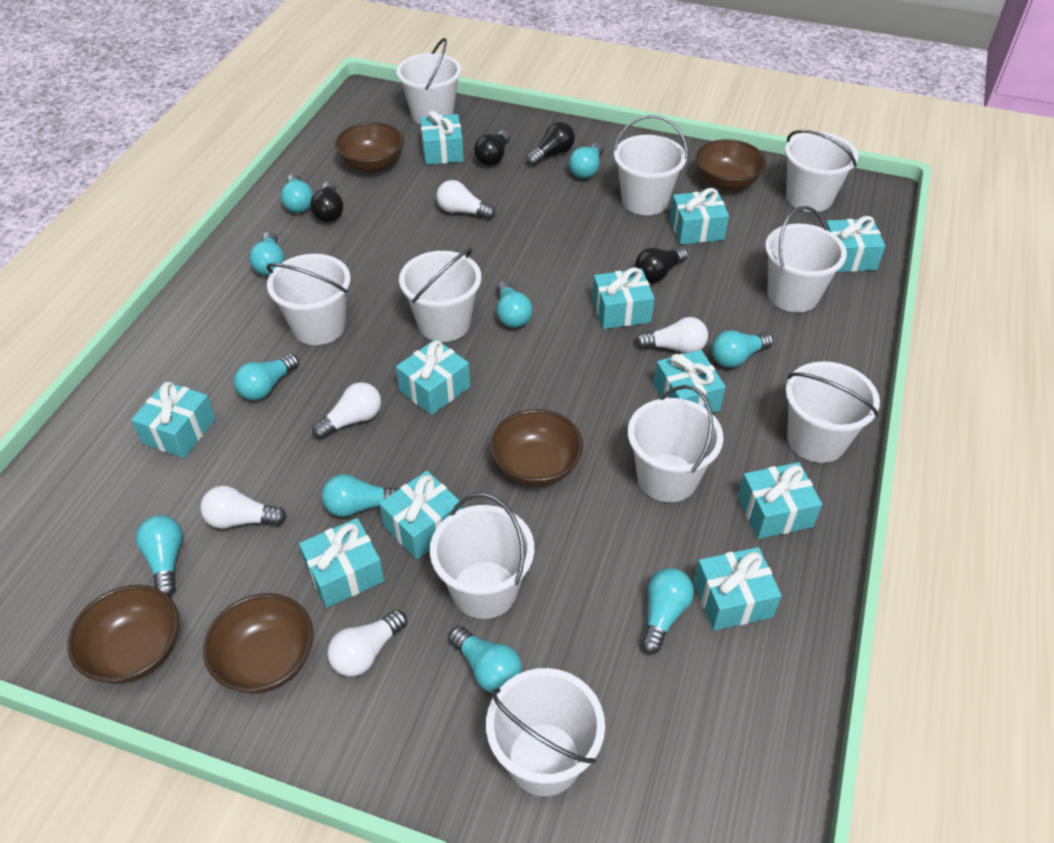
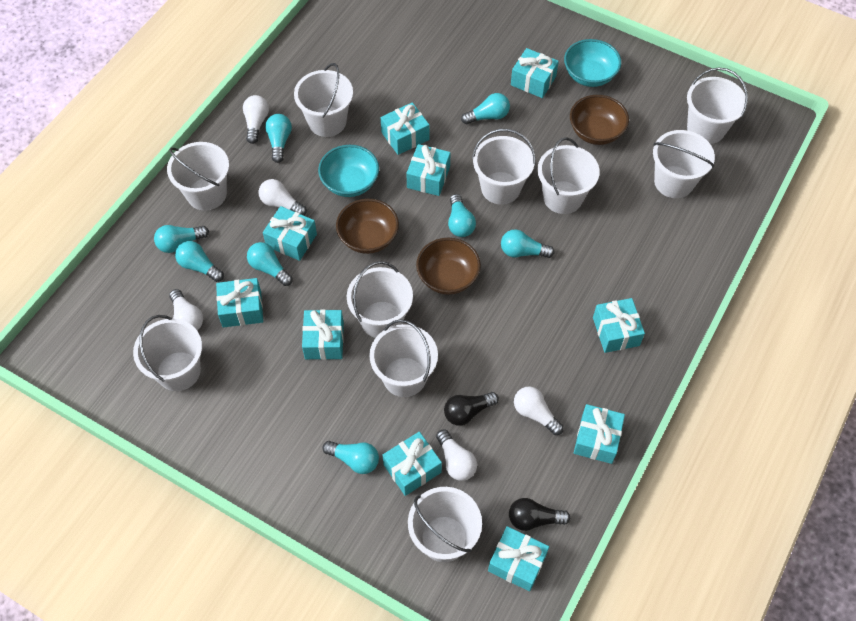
black light bulb: 4 -> 2
brown bowl: 5 -> 3
turquoise bowl: 0 -> 2
turquoise gift: 11 -> 10
turquoise light bulb: 10 -> 8

